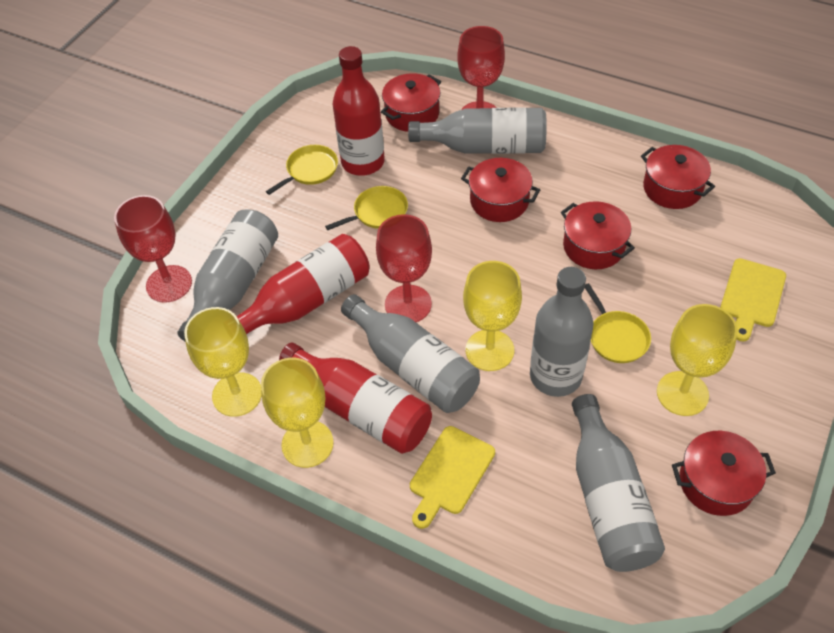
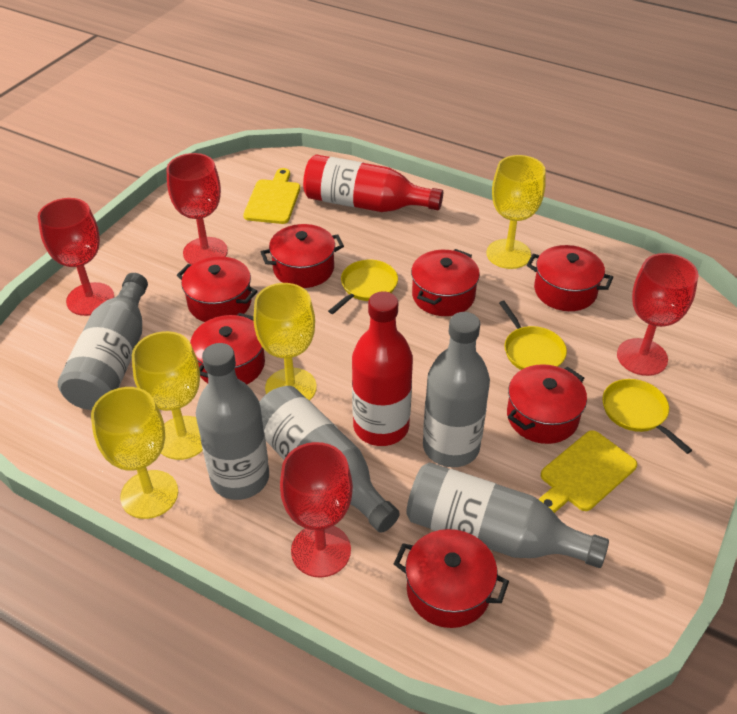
red bottle: 3 -> 2
red goblet: 3 -> 4
red pot: 5 -> 7

